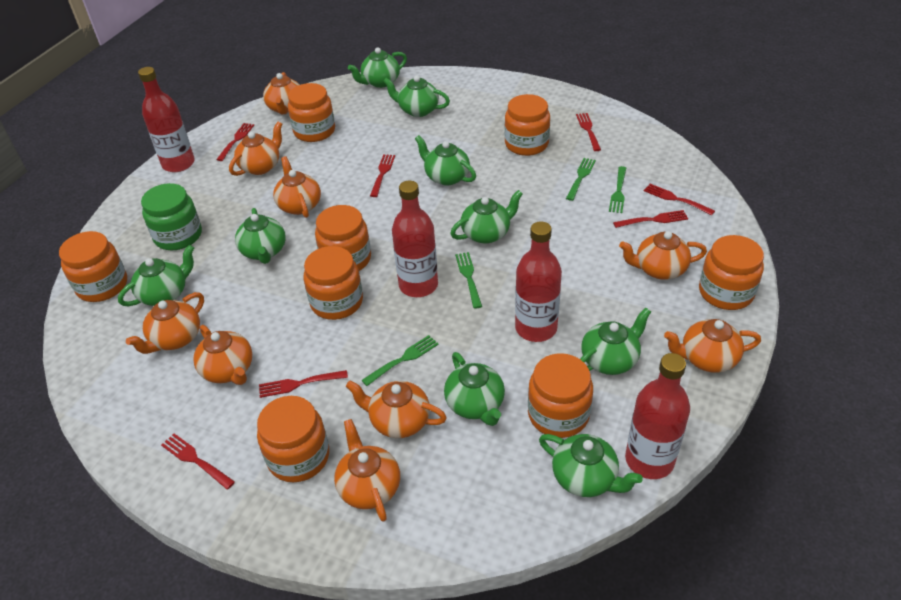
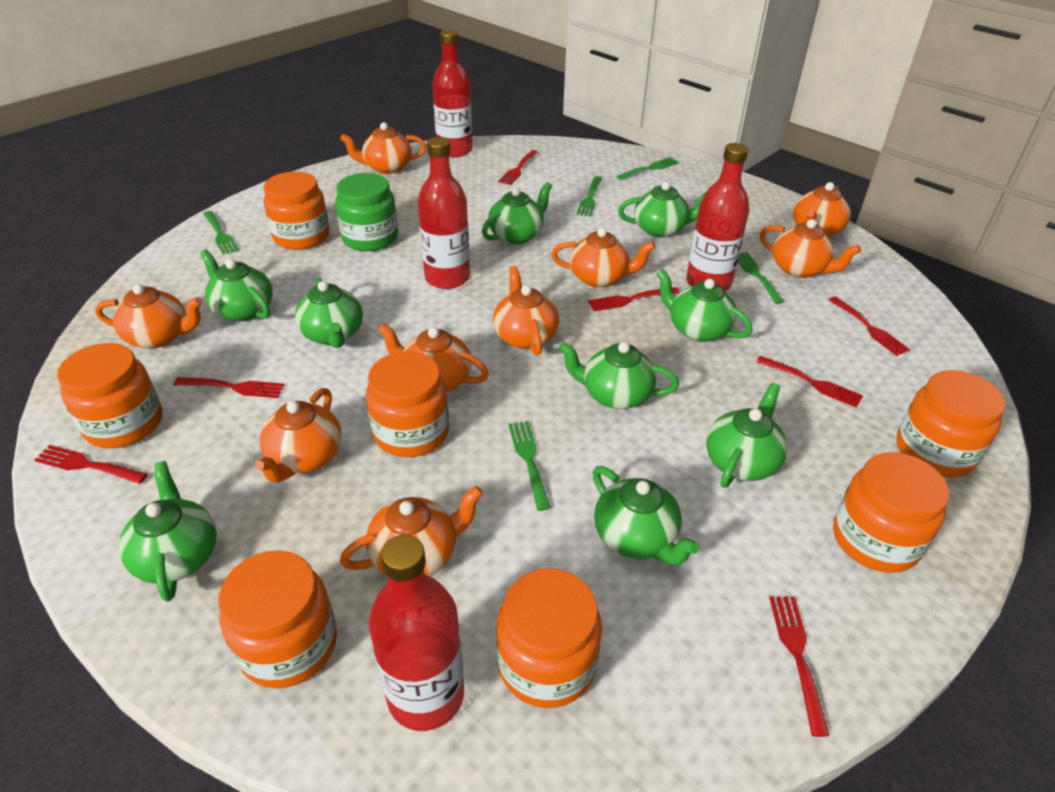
green fork: 4 -> 5
orange jar: 8 -> 7

